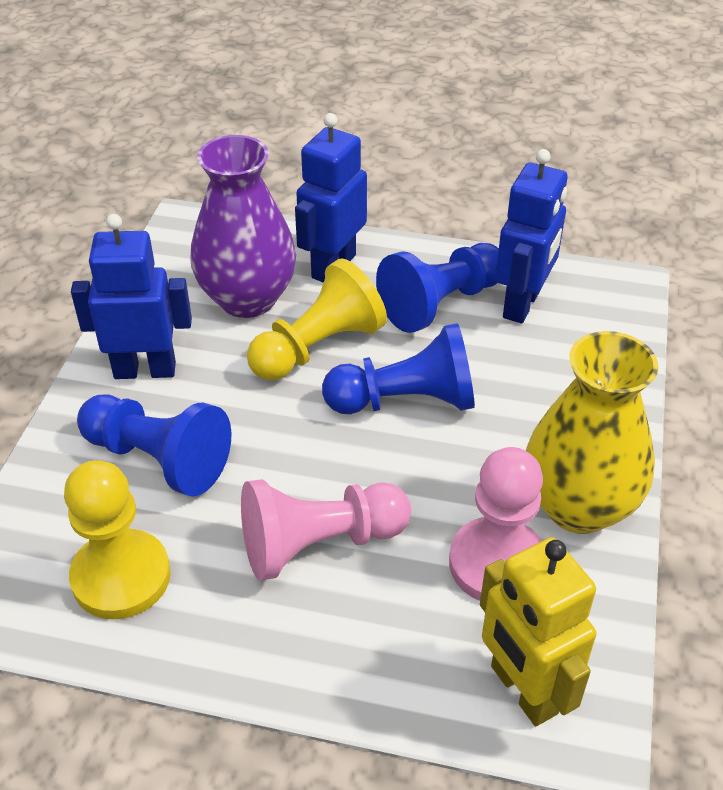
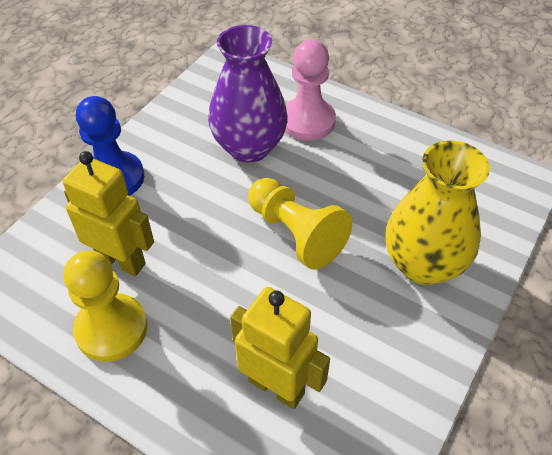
blue pawn: 3 -> 1
blue robot: 3 -> 0
pink pawn: 2 -> 1
yellow robot: 1 -> 2

